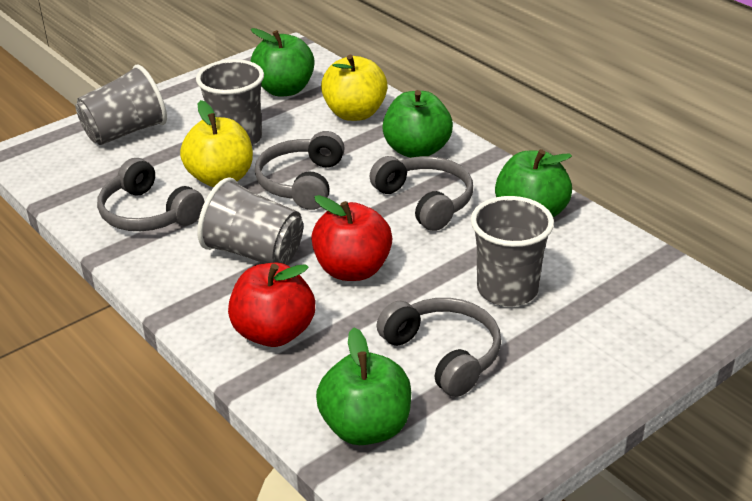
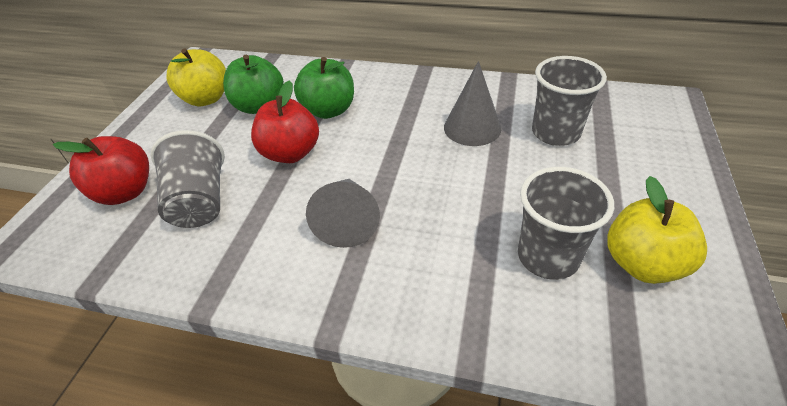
green apple: 4 -> 2
grey cone: 0 -> 2
grey cup: 4 -> 3
grey headphones: 4 -> 0

